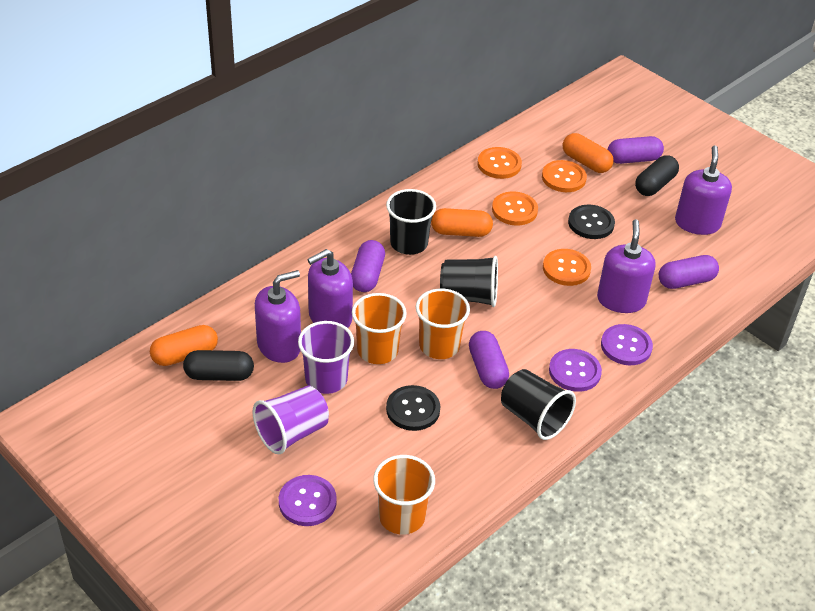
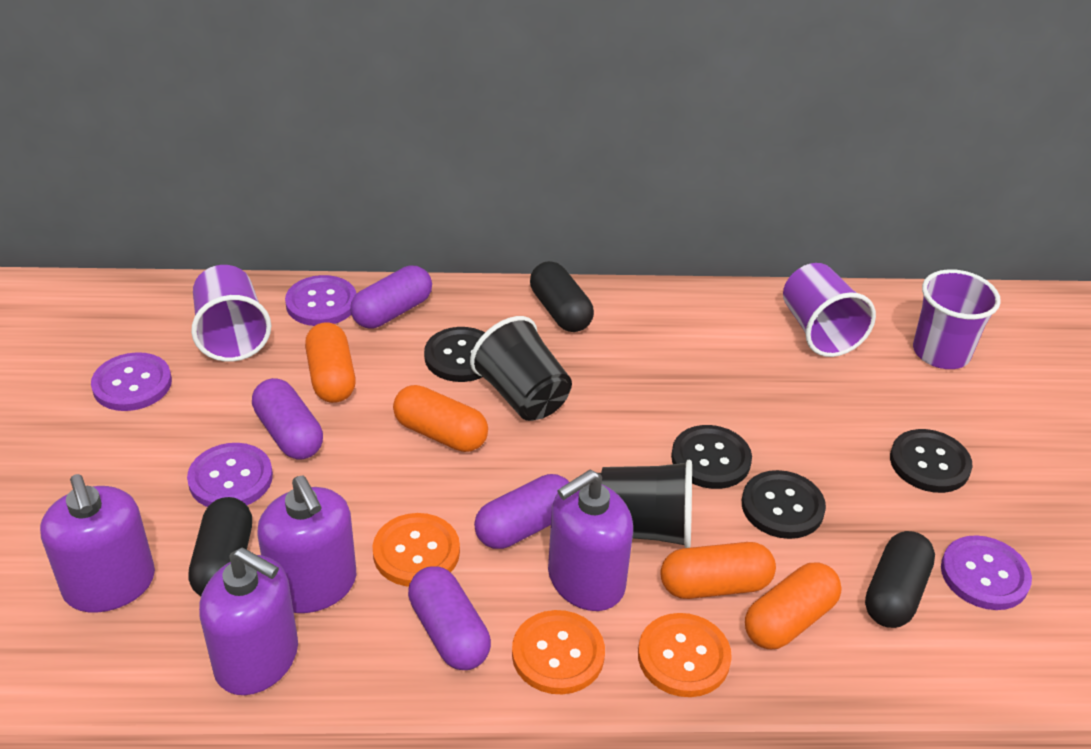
black button: 2 -> 4
black capsule: 2 -> 3
black cup: 3 -> 2
orange button: 4 -> 3
orange capsule: 3 -> 4
orange cup: 3 -> 0
purple button: 3 -> 4
purple cup: 2 -> 3

